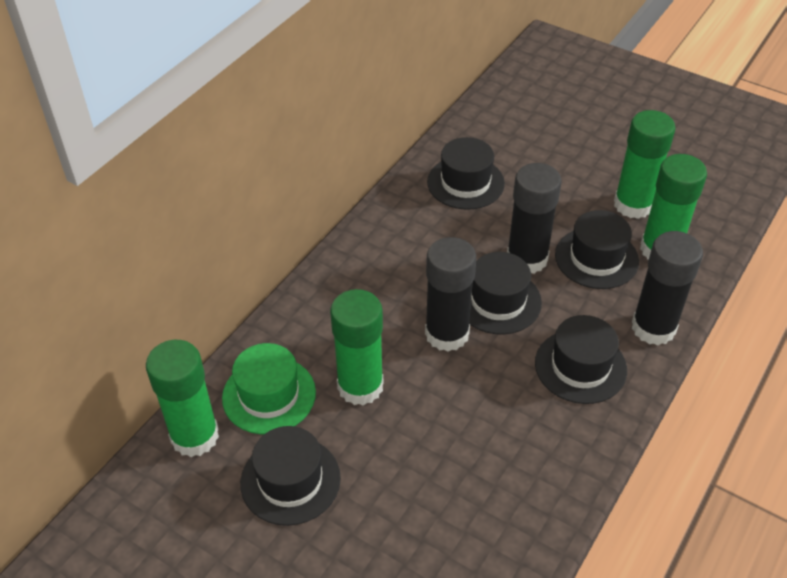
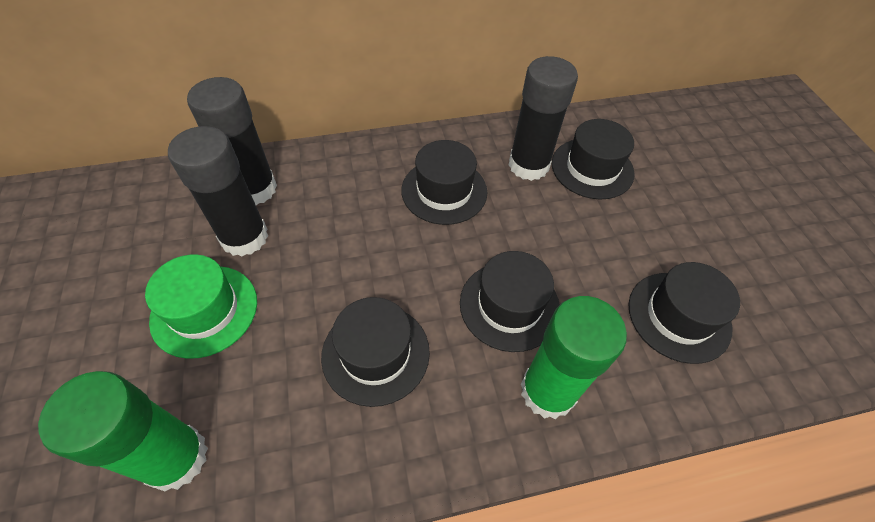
green glue stick: 4 -> 2

